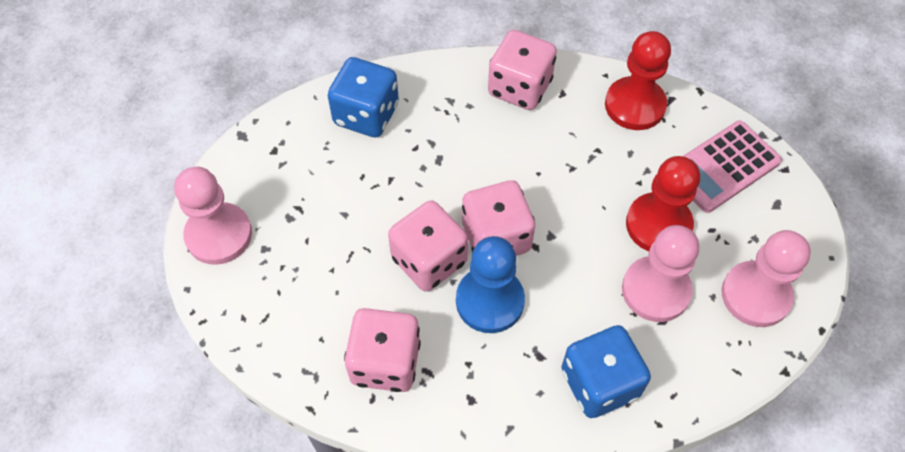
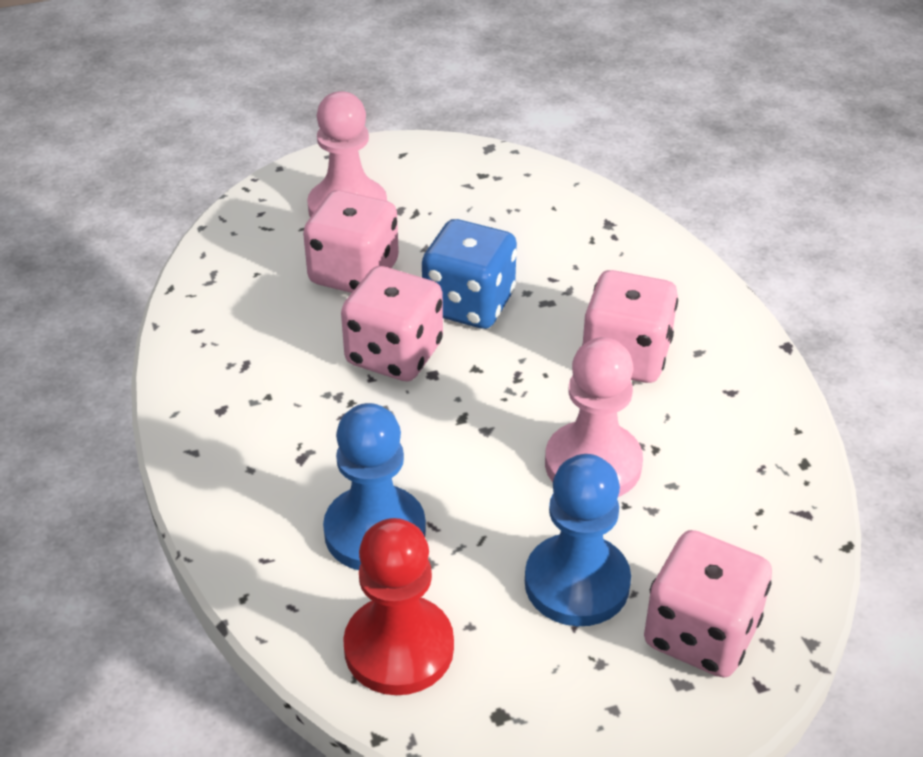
blue dice: 2 -> 1
blue pawn: 1 -> 2
pink calculator: 1 -> 0
pink pawn: 3 -> 2
red pawn: 2 -> 1

